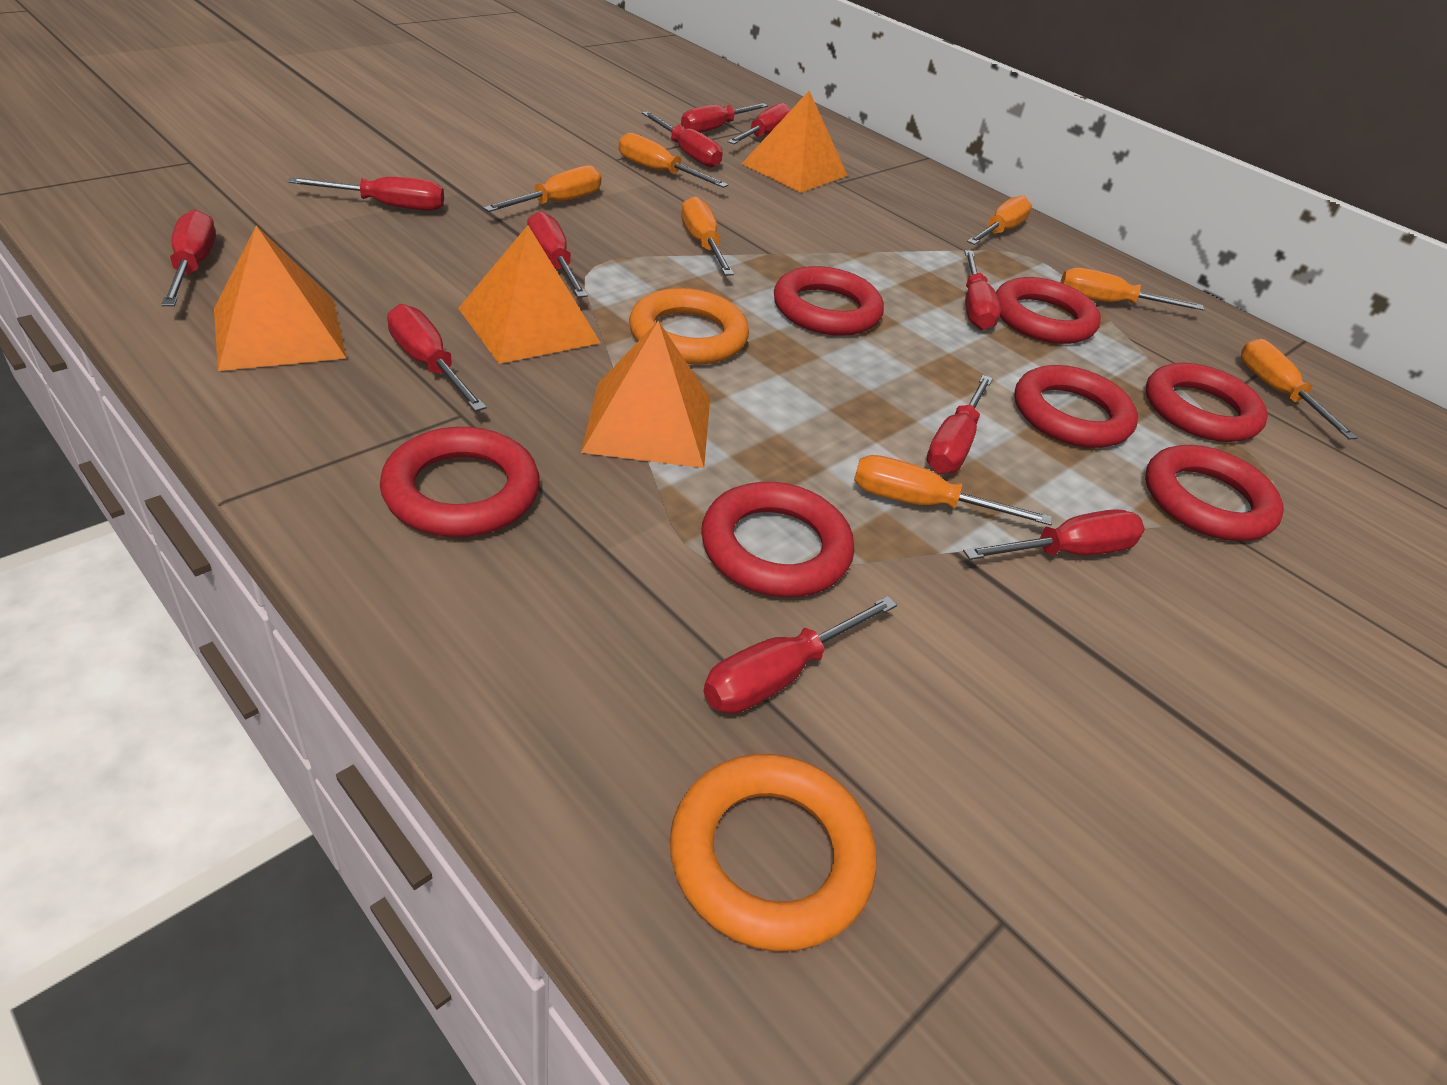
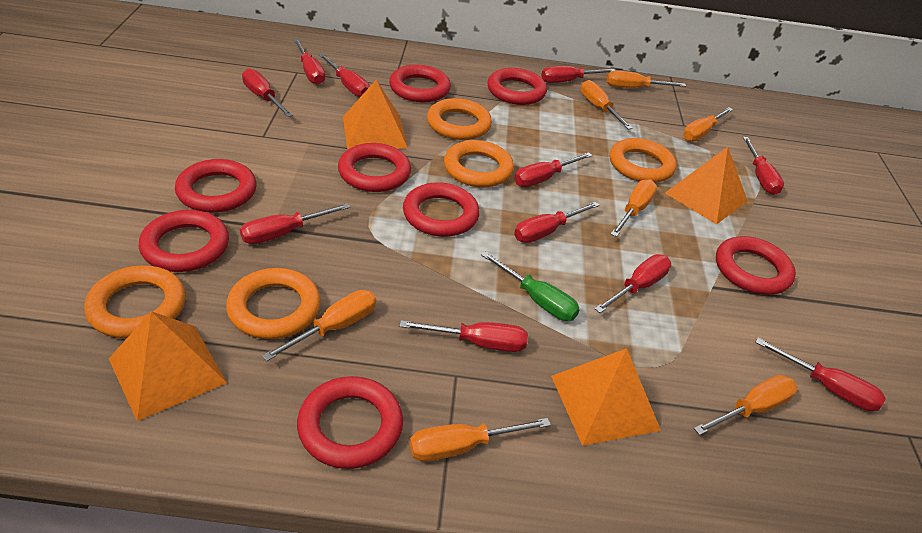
green screwdriver: 0 -> 1
orange ring: 2 -> 5
red ring: 7 -> 8

